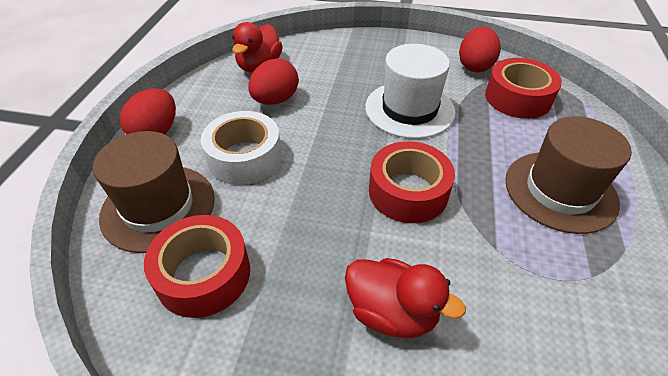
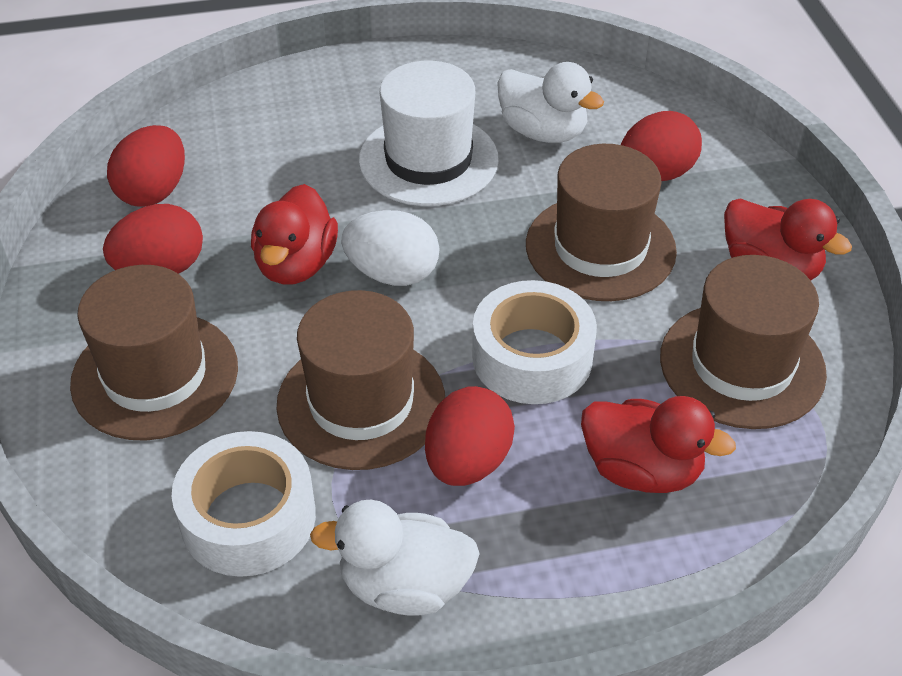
brown hat: 2 -> 4
red duck: 2 -> 3
red egg: 3 -> 4
red tape: 3 -> 0
white duck: 0 -> 2
white egg: 0 -> 1
white tape: 1 -> 2

